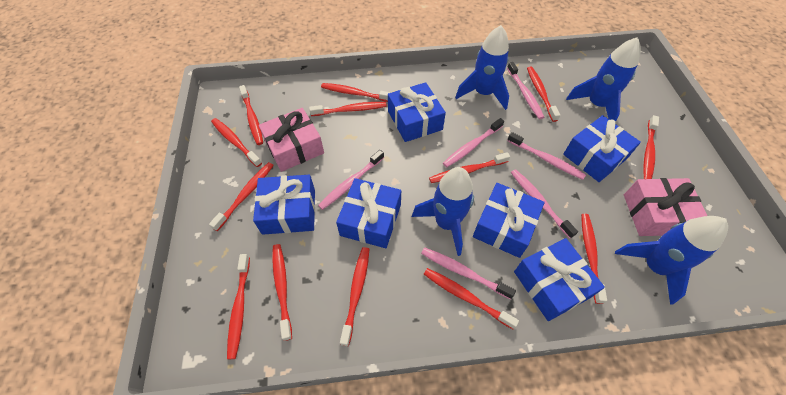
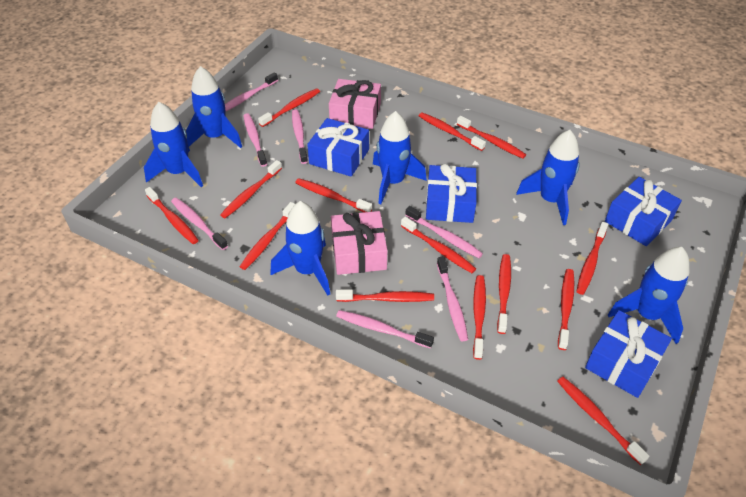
blue gift: 6 -> 4
blue rocket: 4 -> 6
pink toothbrush: 6 -> 7
red toothbrush: 13 -> 14

